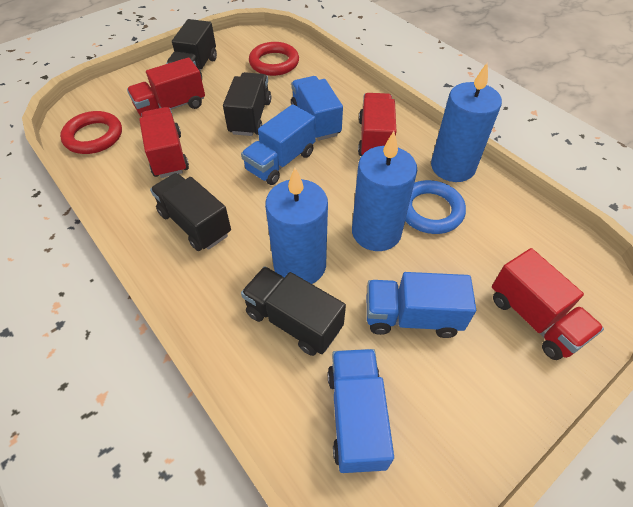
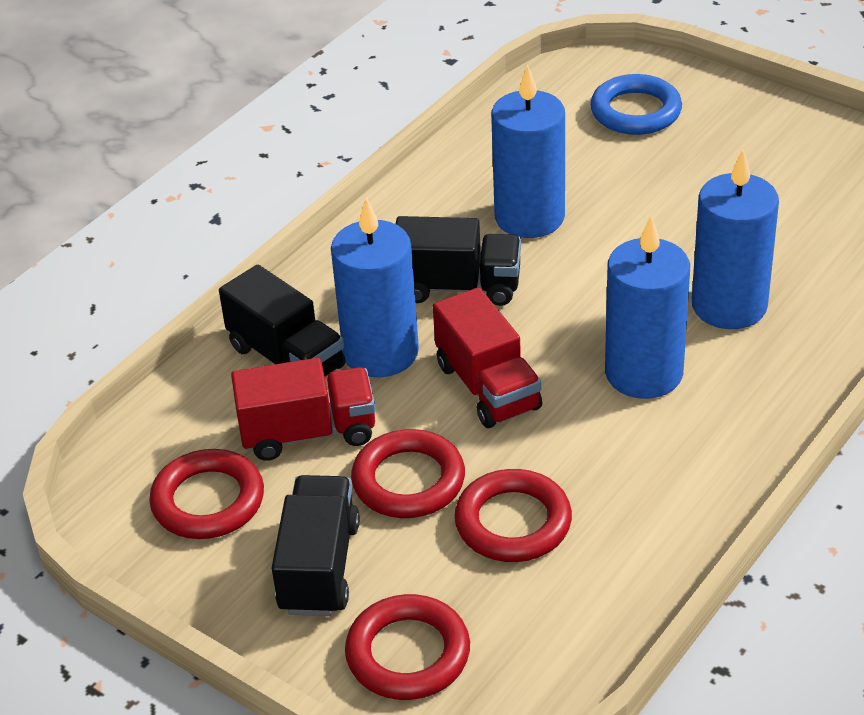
black truck: 4 -> 3
blue candle: 3 -> 4
blue truck: 4 -> 0
red ring: 2 -> 4
red truck: 4 -> 2

